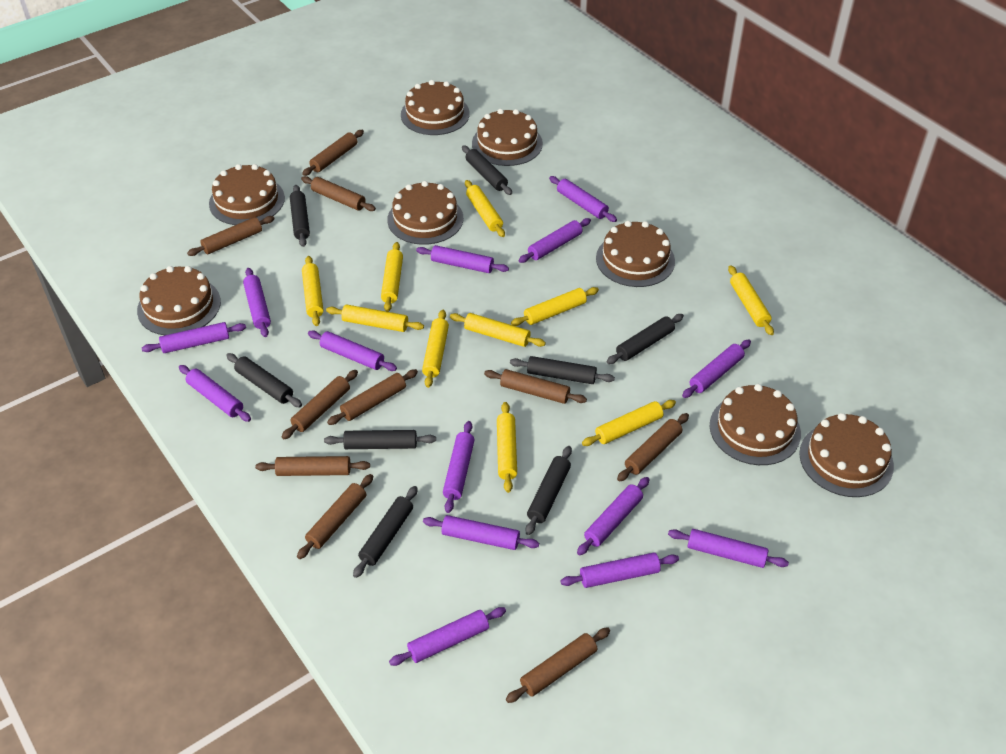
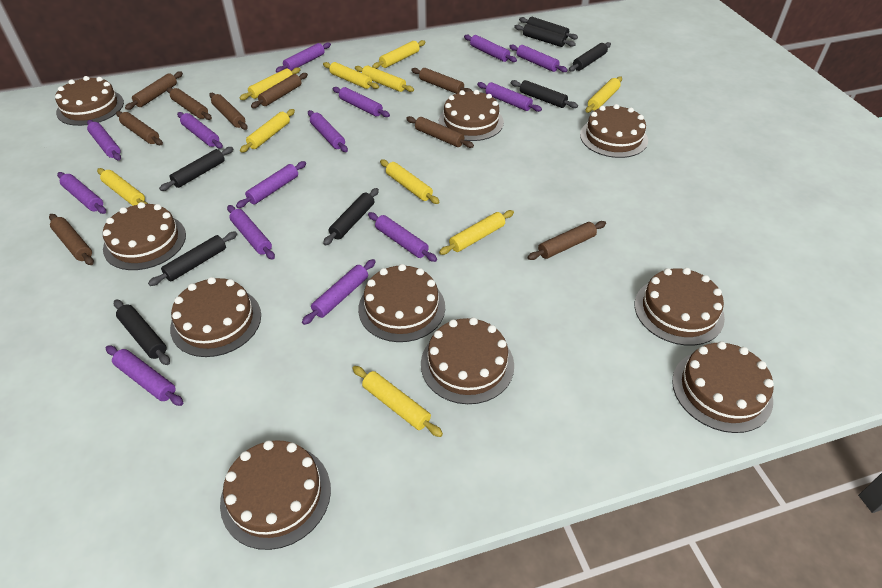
brown cake: 8 -> 10
brown rolling pin: 10 -> 9

